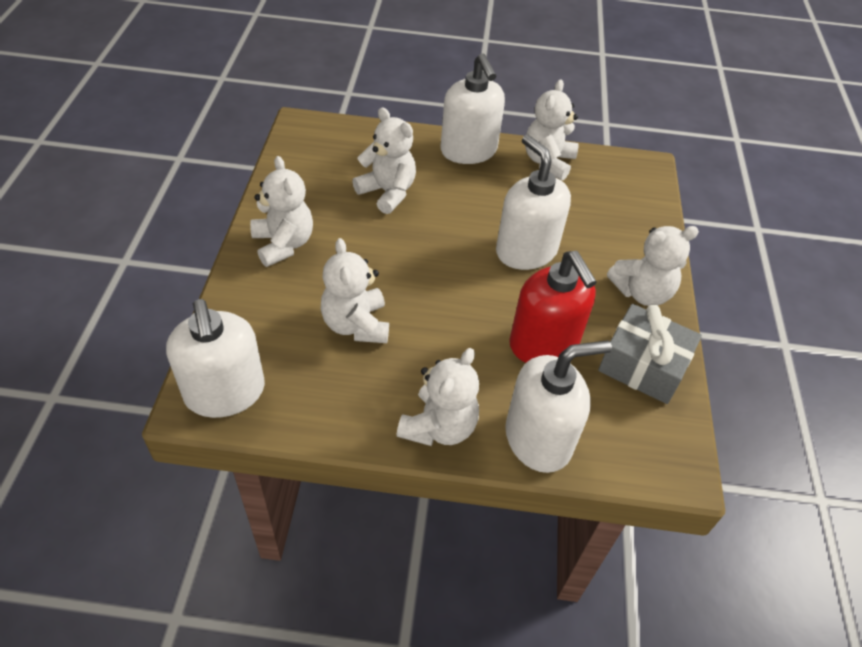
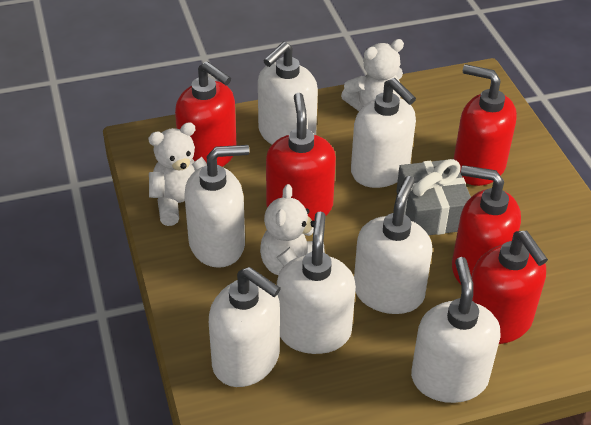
red soap dispenser: 1 -> 5
white soap dispenser: 4 -> 7
white teddy bear: 6 -> 3

